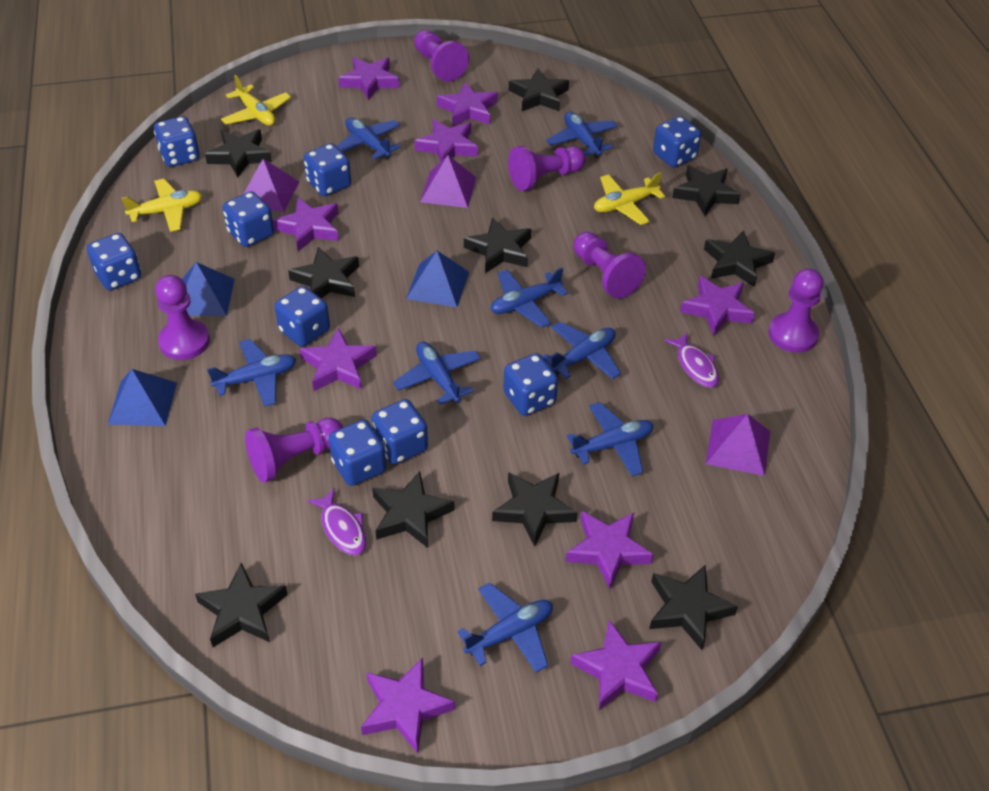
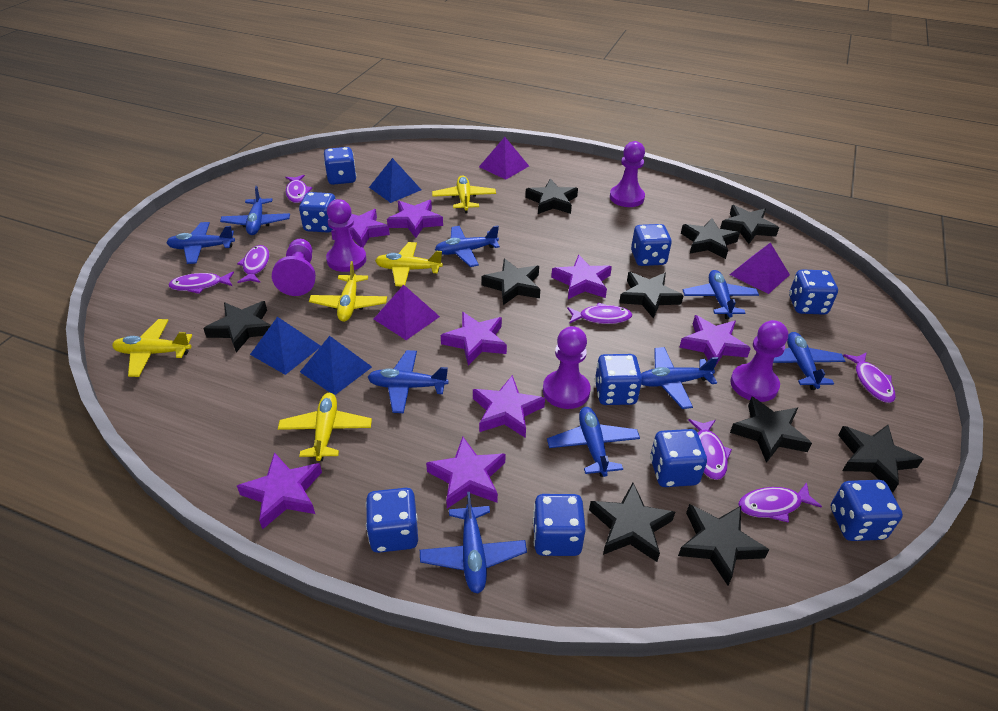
blue plane: 8 -> 9
purple fish: 2 -> 7
purple pawn: 6 -> 5
purple star: 9 -> 8
yellow plane: 3 -> 5

